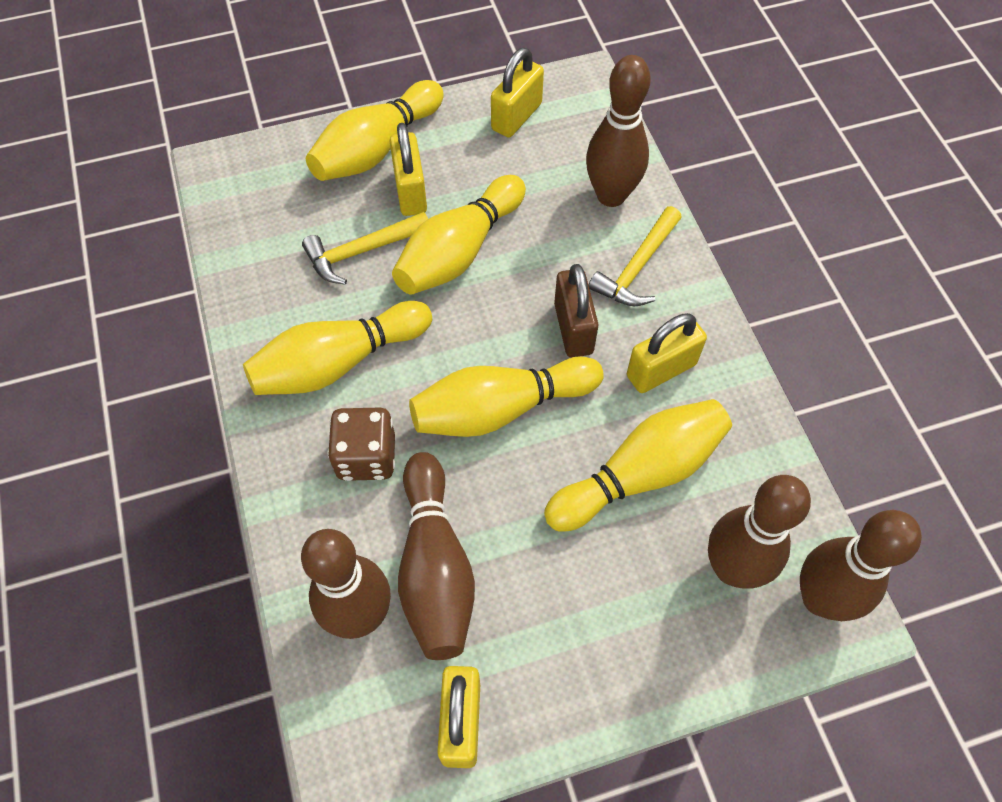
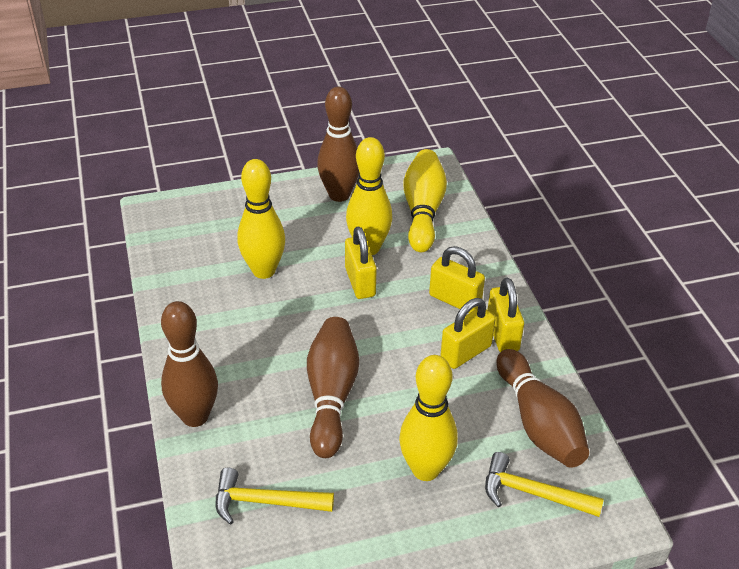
brown bowling pin: 5 -> 4
brown dice: 1 -> 0
brown padlock: 1 -> 0
yellow bowling pin: 5 -> 4

